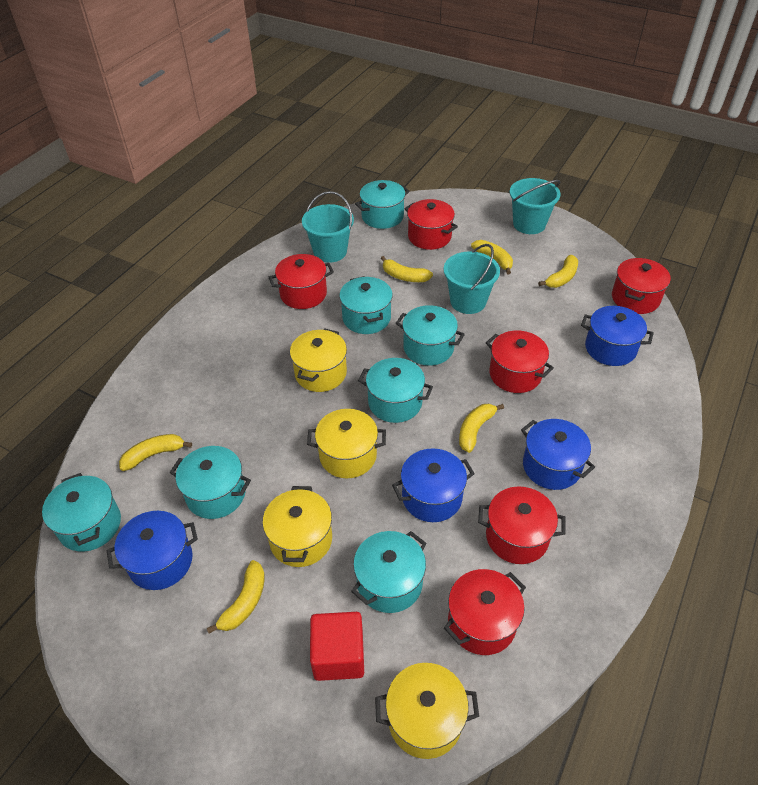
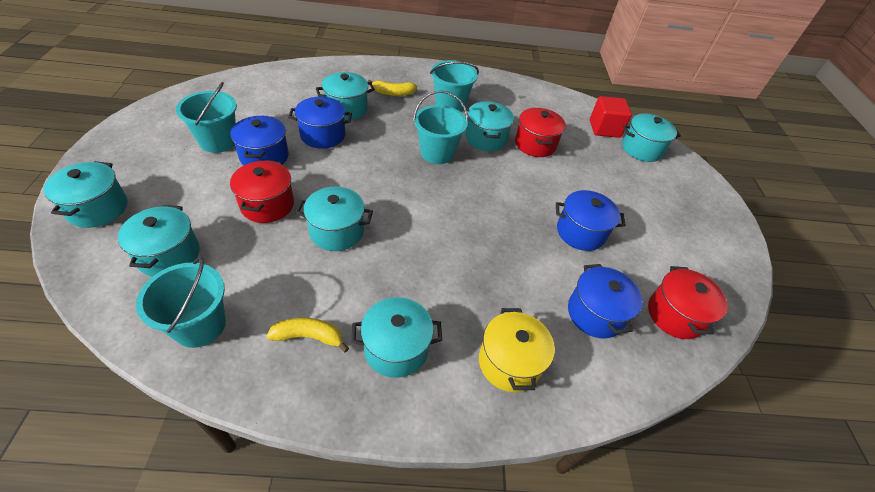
red pot: 6 -> 3
turquoise bucket: 3 -> 4
yellow banana: 6 -> 2
yellow pot: 4 -> 1

